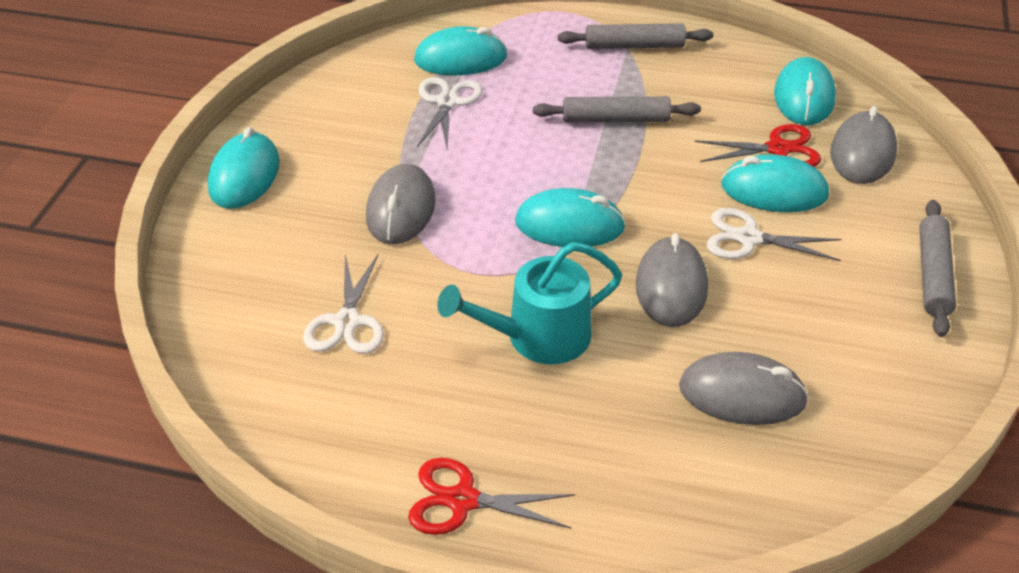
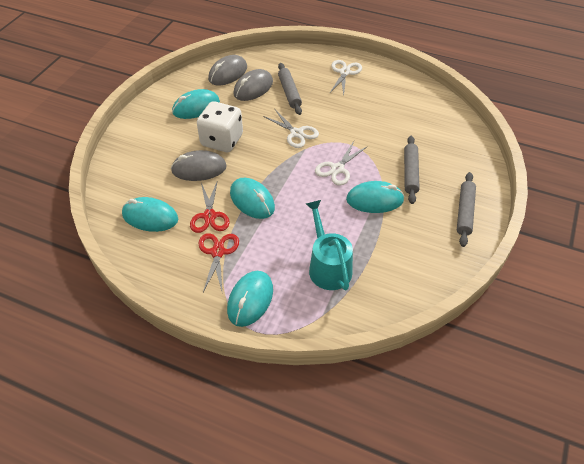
grey mouse: 4 -> 3
white dice: 0 -> 1

